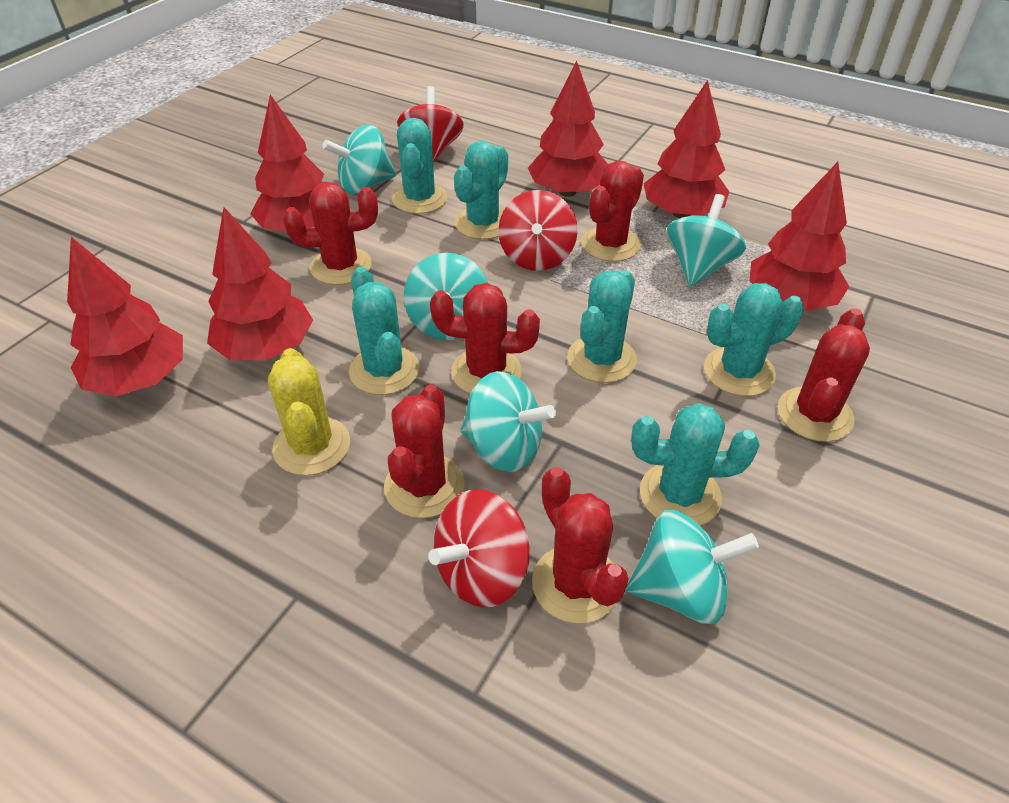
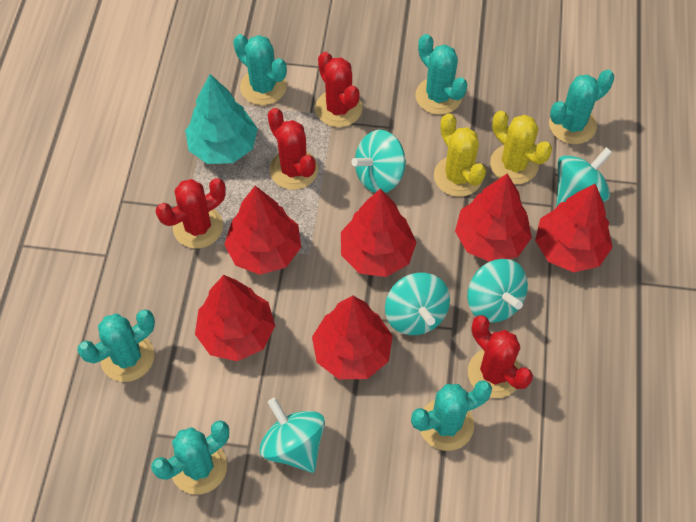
red cactus: 6 -> 4
red spinning top: 3 -> 0
turquoise tree: 0 -> 1
yellow cactus: 1 -> 2

